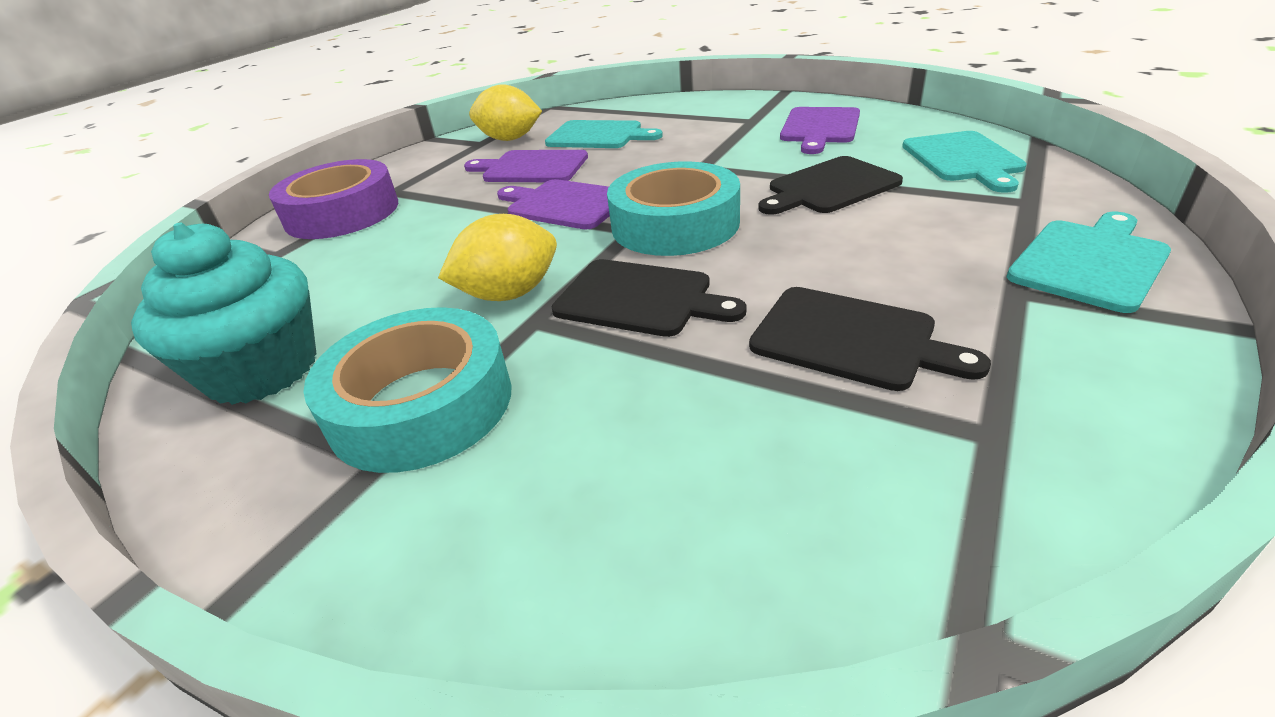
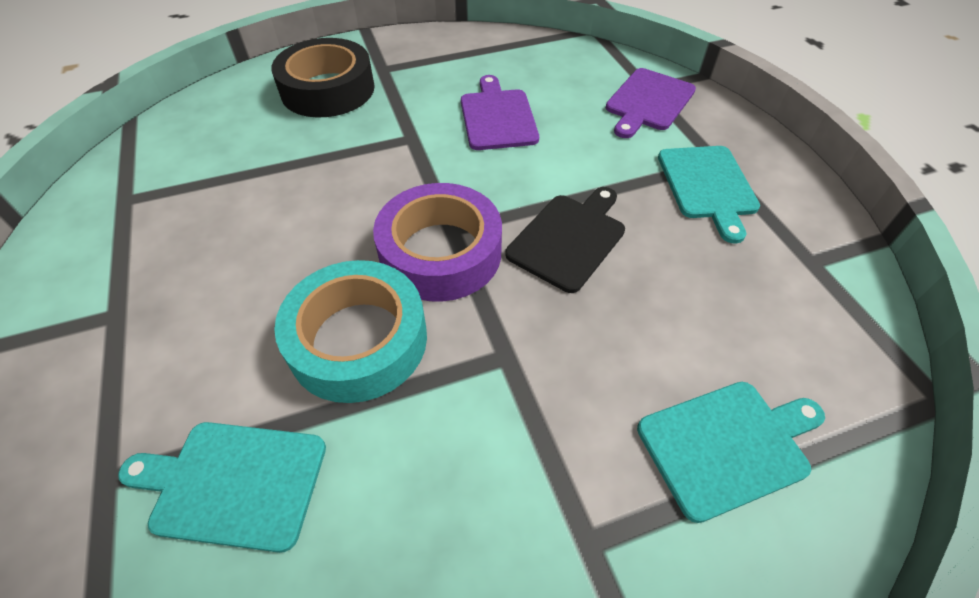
black cutting board: 3 -> 1
black tape: 0 -> 1
purple cutting board: 3 -> 2
turquoise cupcake: 1 -> 0
turquoise tape: 2 -> 1
yellow lemon: 2 -> 0

